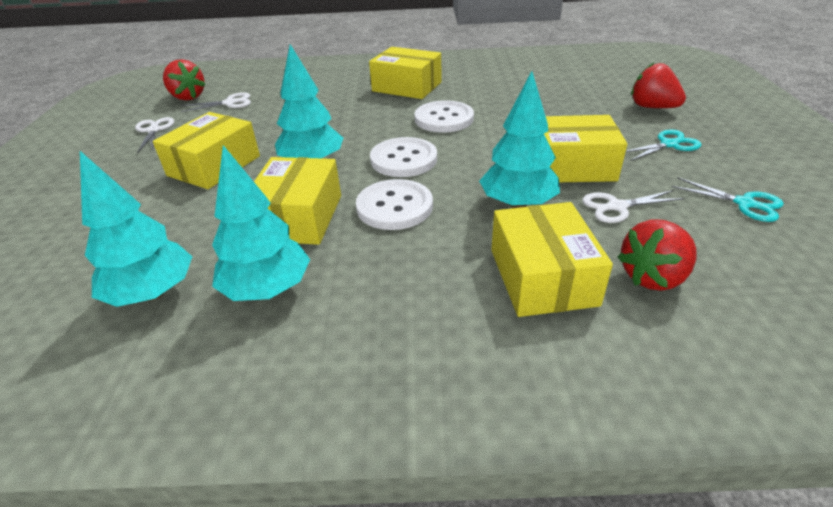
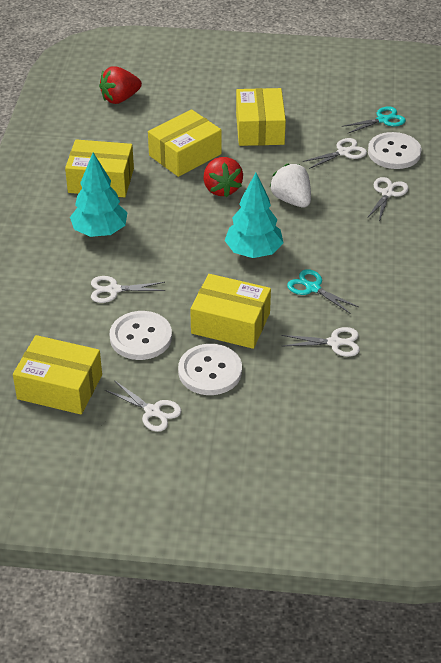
red strawberry: 3 -> 2
turquoise tree: 4 -> 2
white scissors: 3 -> 5
white strawberry: 0 -> 1

